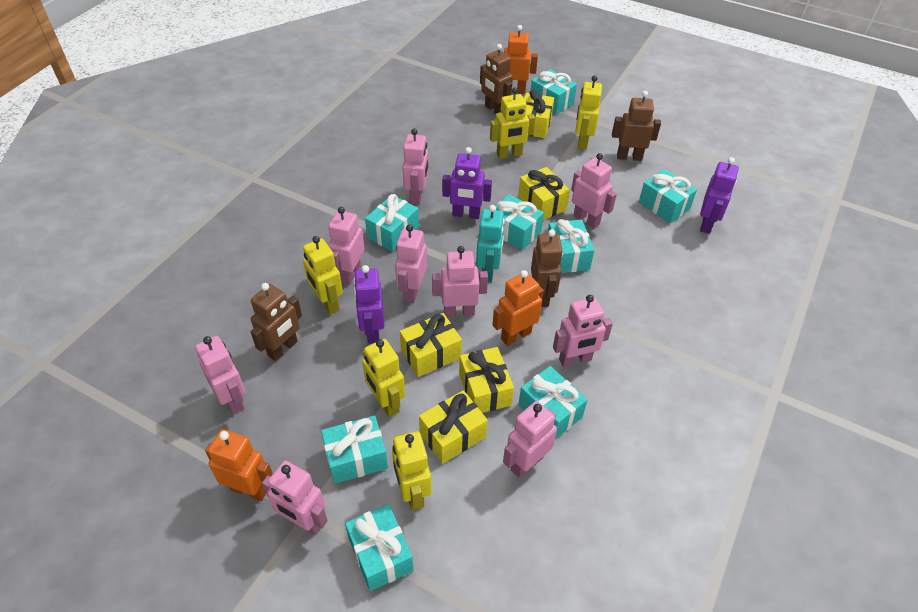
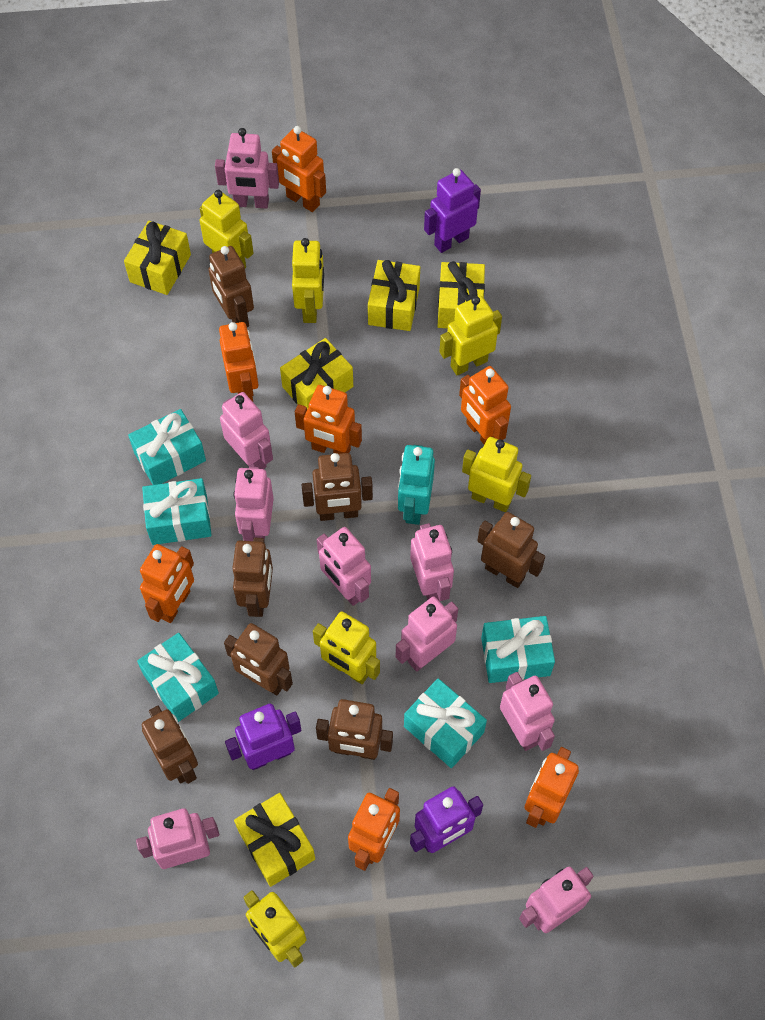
brown robot: 4 -> 7
orange robot: 3 -> 7
turquoise gift: 8 -> 5
yellow robot: 5 -> 6

